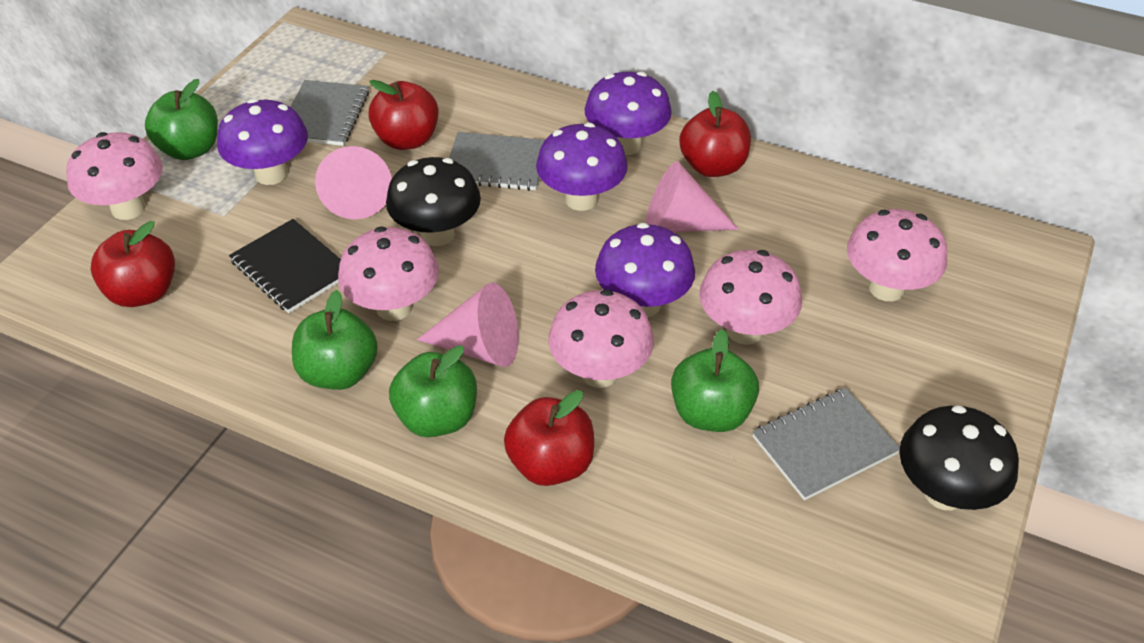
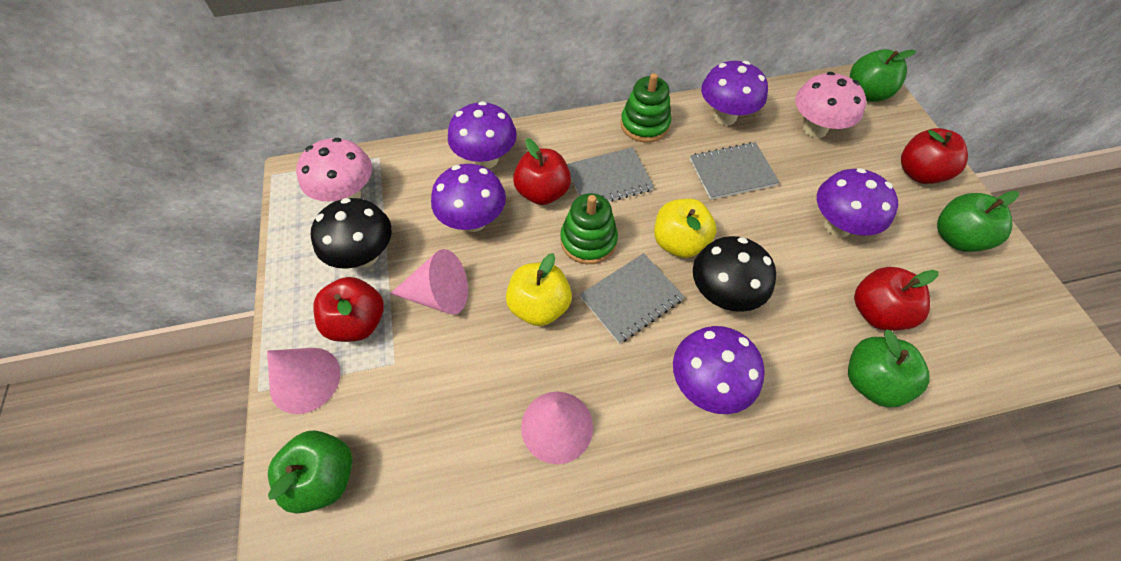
black notebook: 1 -> 0
green stacking toy: 0 -> 2
pink mushroom: 5 -> 2
purple mushroom: 4 -> 5
yellow apple: 0 -> 2

